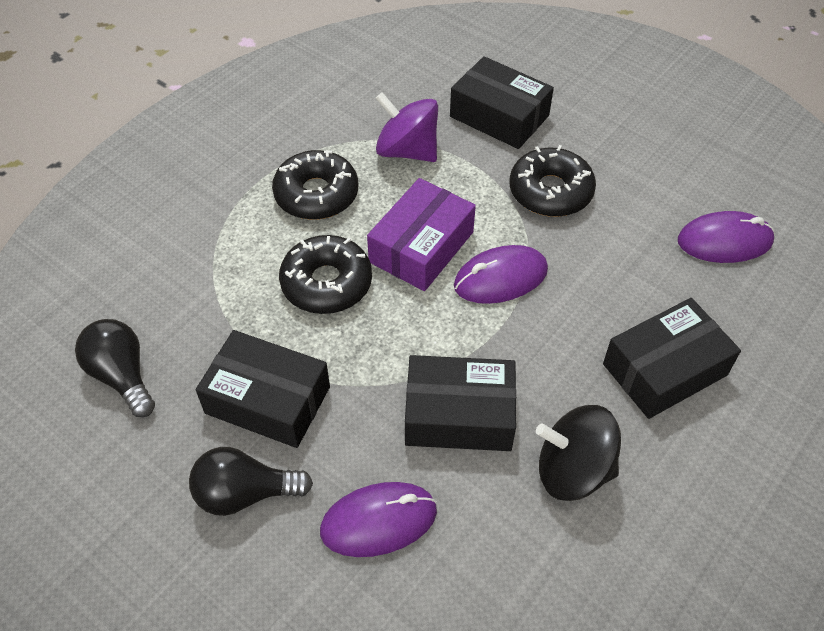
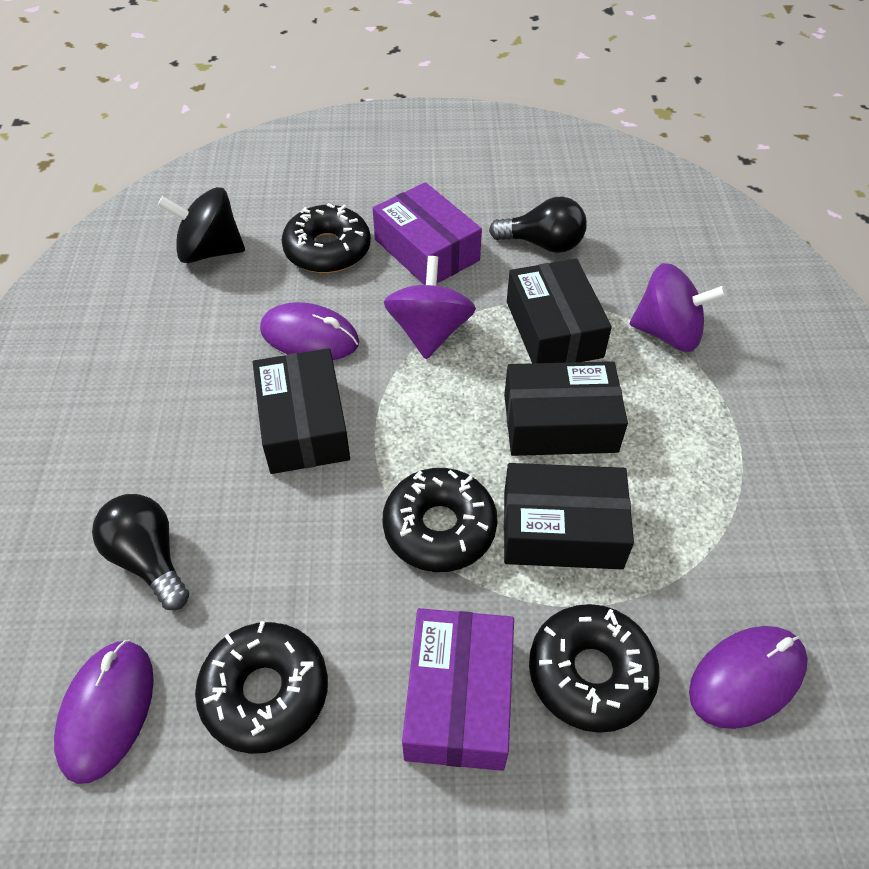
black donut: 3 -> 4
purple box: 1 -> 2
purple spinning top: 1 -> 2

